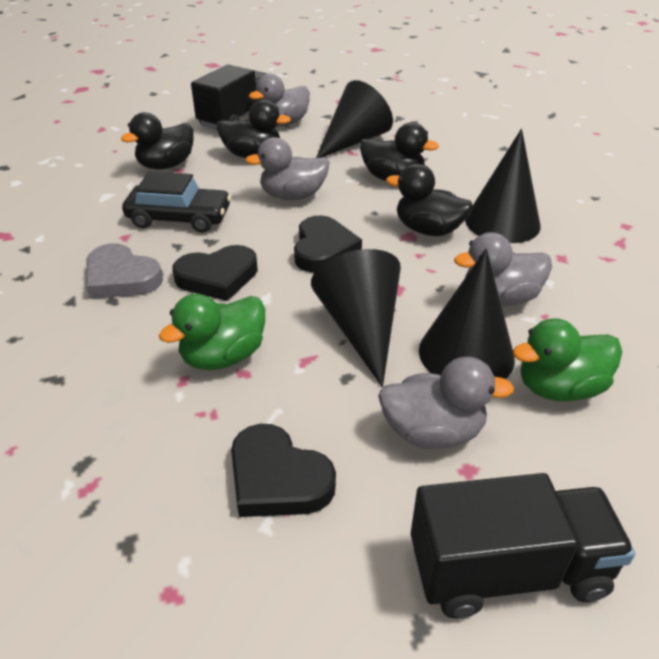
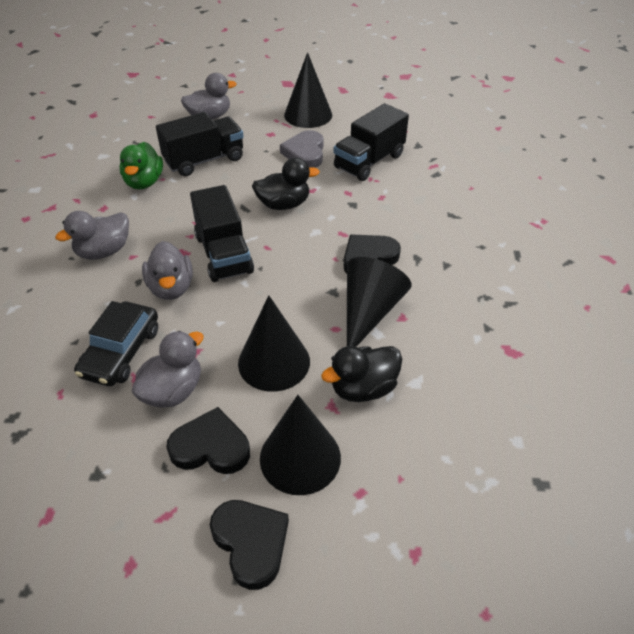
black duck: 4 -> 2
black truck: 2 -> 3
green duck: 2 -> 1

